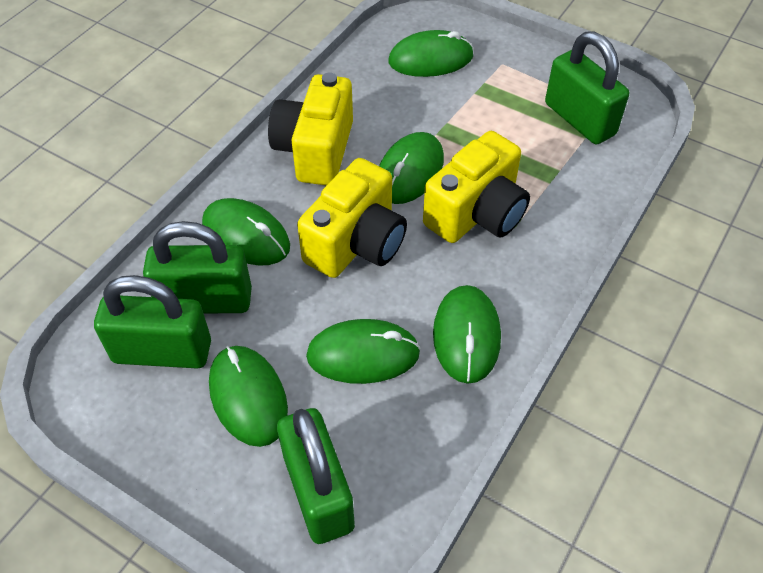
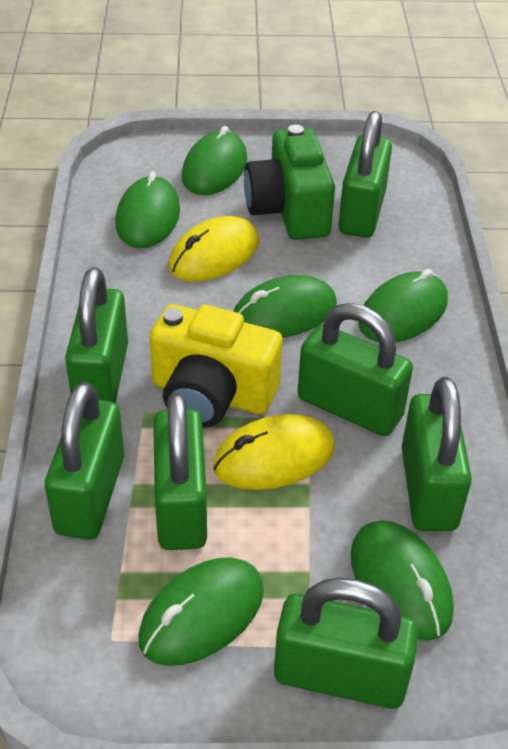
green camera: 0 -> 1
green padlock: 4 -> 7
yellow camera: 3 -> 1
yellow mouse: 0 -> 2

